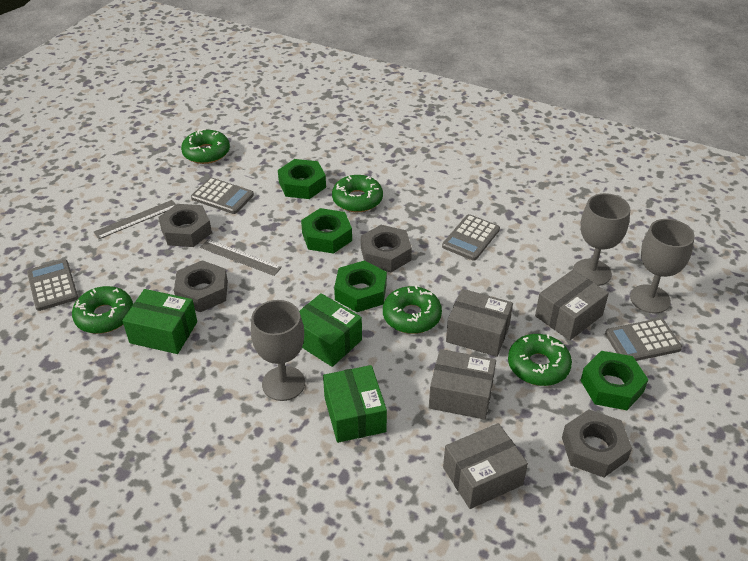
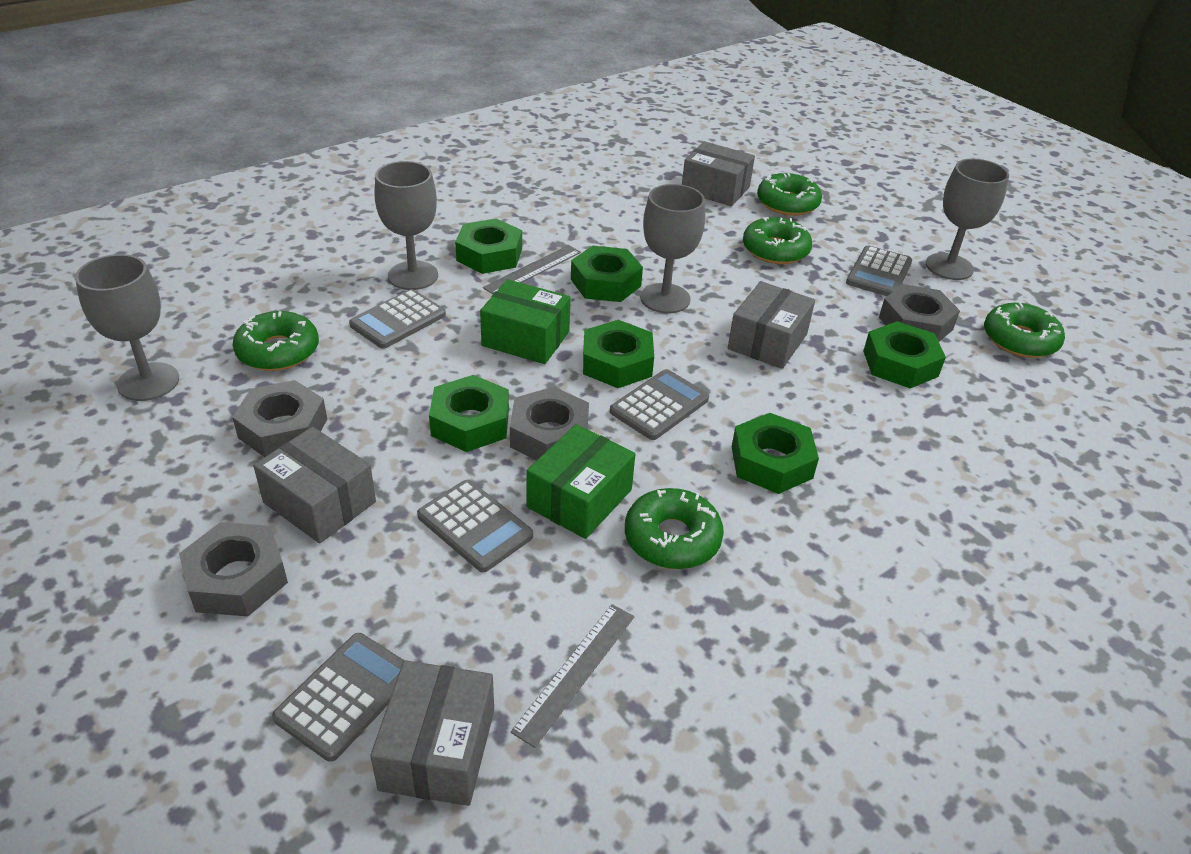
green box: 3 -> 2
green nut: 4 -> 6
grey calculator: 4 -> 5
grey goblet: 3 -> 4

